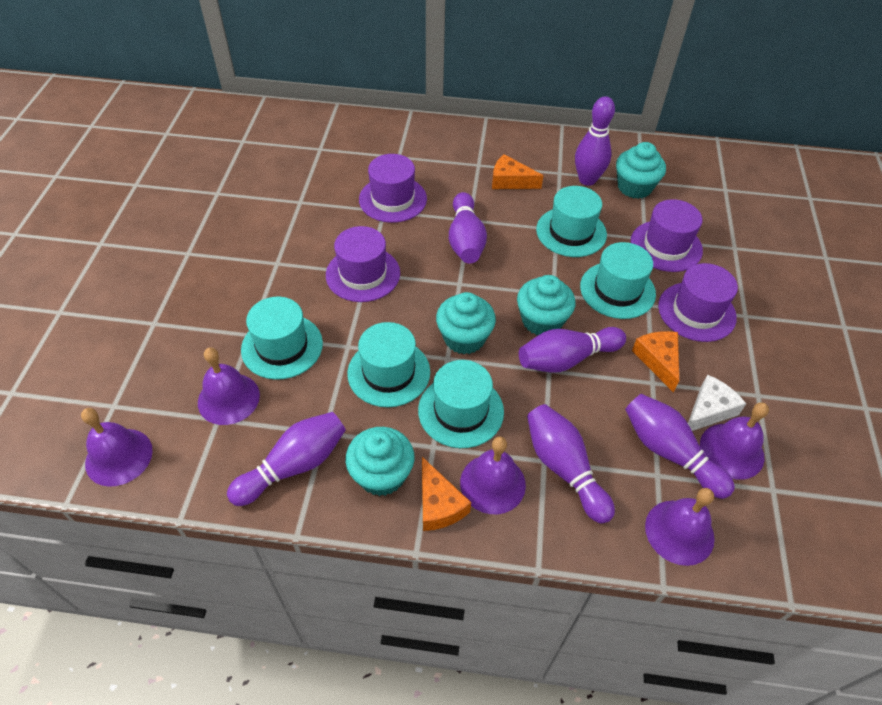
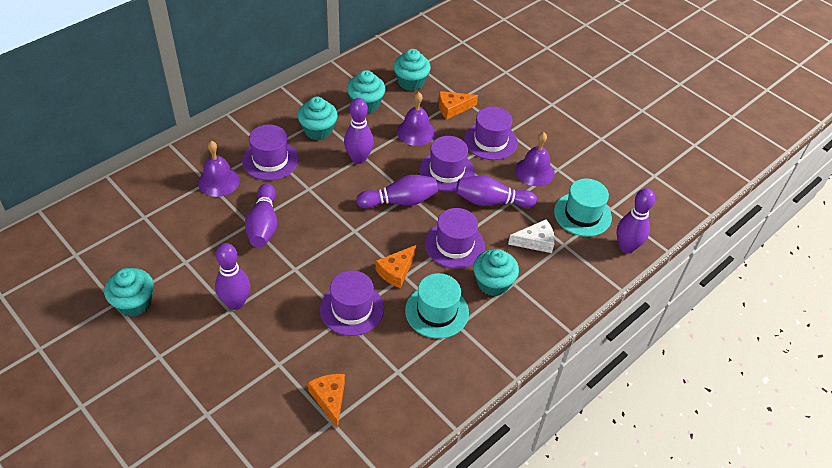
purple bell: 5 -> 3
purple hat: 4 -> 5
turquoise cupcake: 4 -> 5
turquoise hat: 5 -> 2

